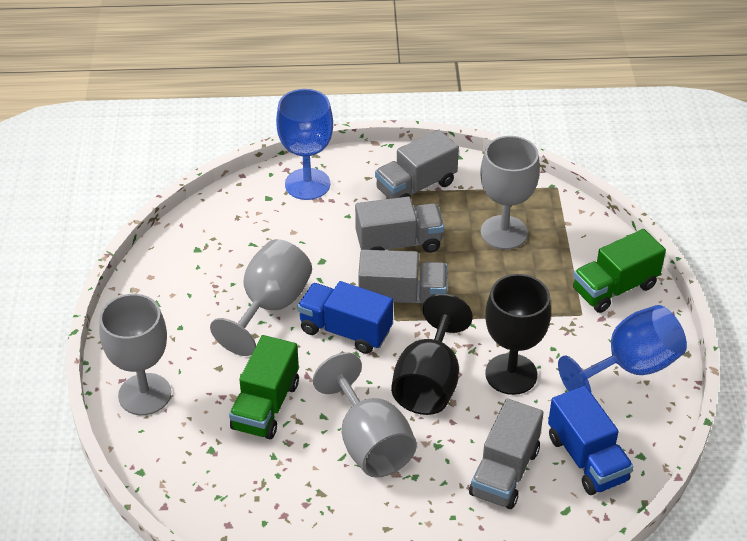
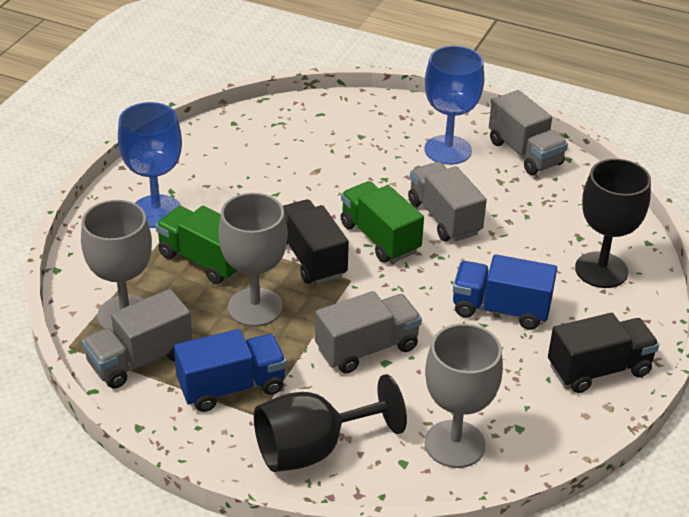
black truck: 0 -> 2
grey goblet: 4 -> 3

